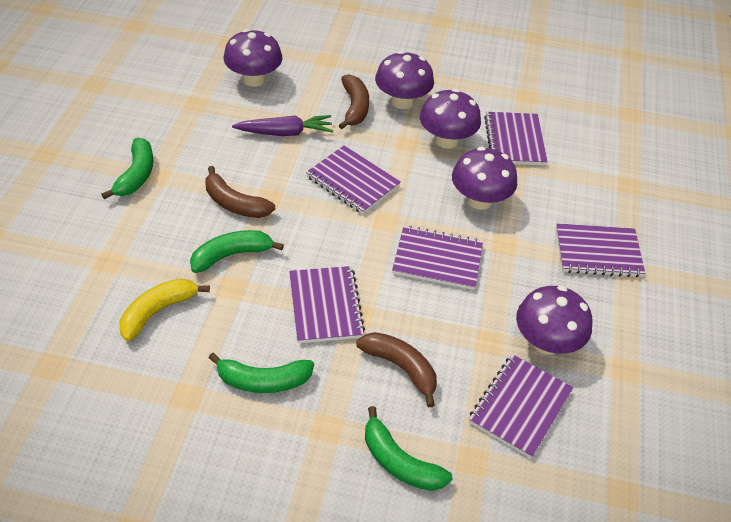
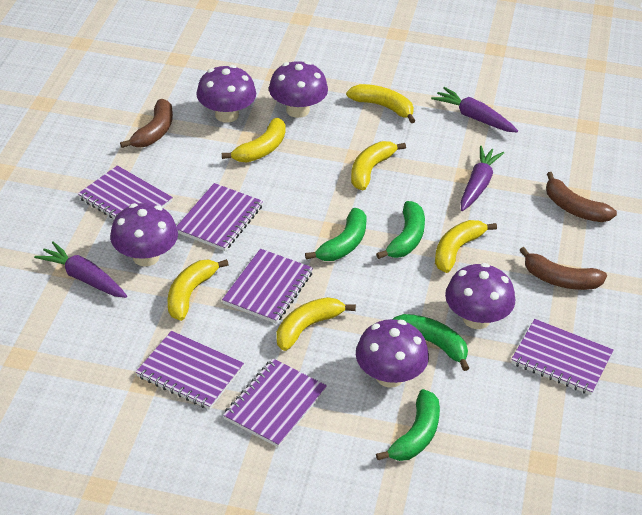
purple carrot: 1 -> 3
yellow banana: 1 -> 6

